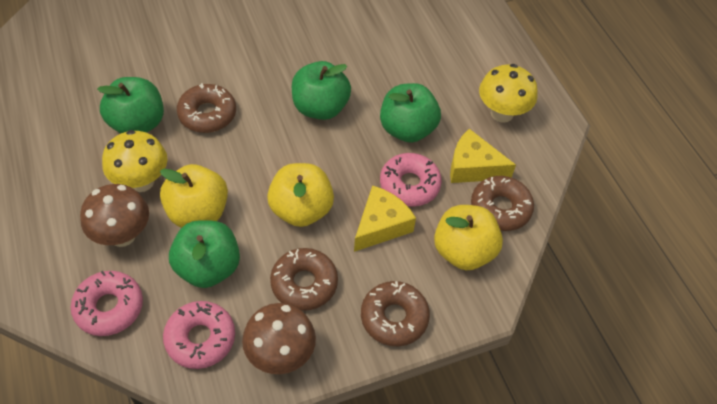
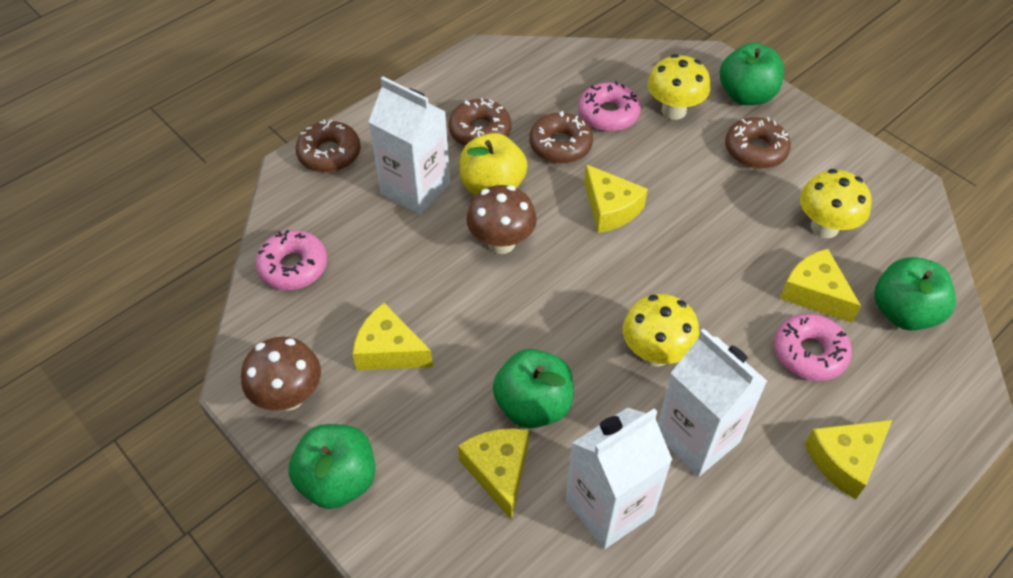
white carton: 0 -> 3
yellow apple: 3 -> 1
yellow cheese: 2 -> 5
yellow mushroom: 2 -> 3

